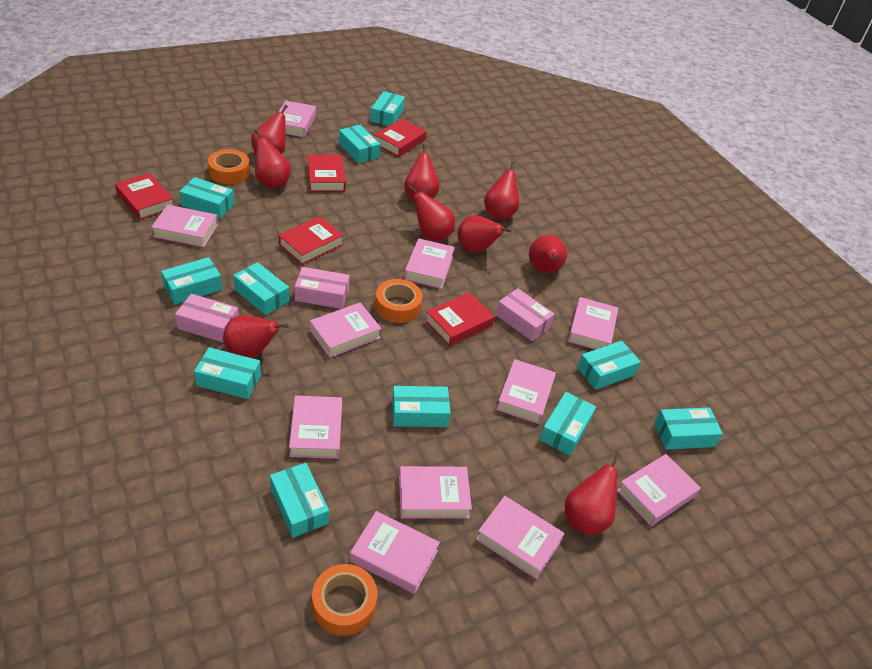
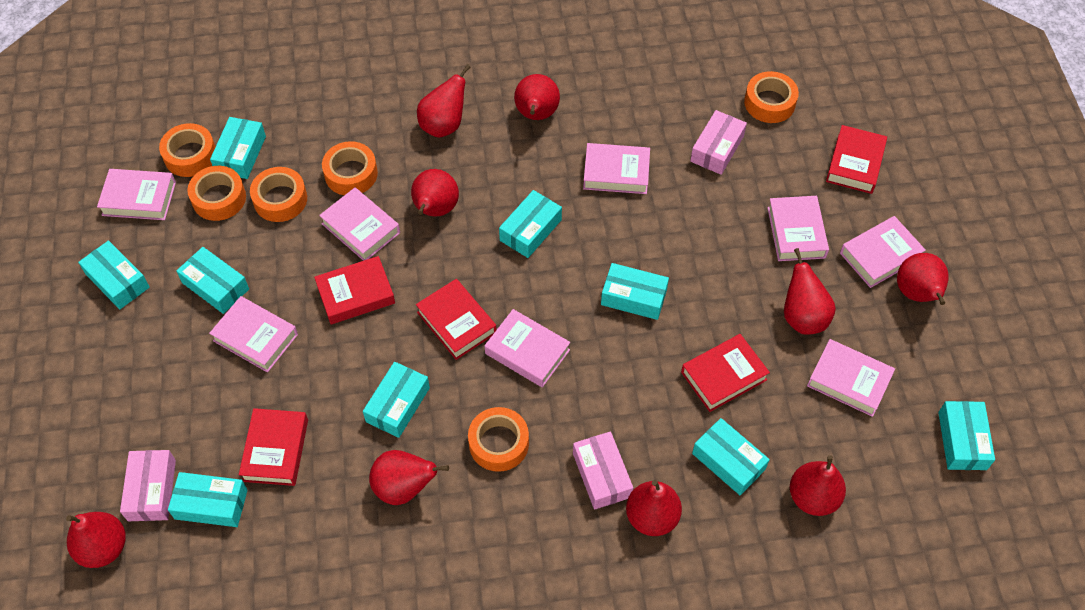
orange tape: 3 -> 6
pink book: 11 -> 8
turquoise box: 11 -> 9

